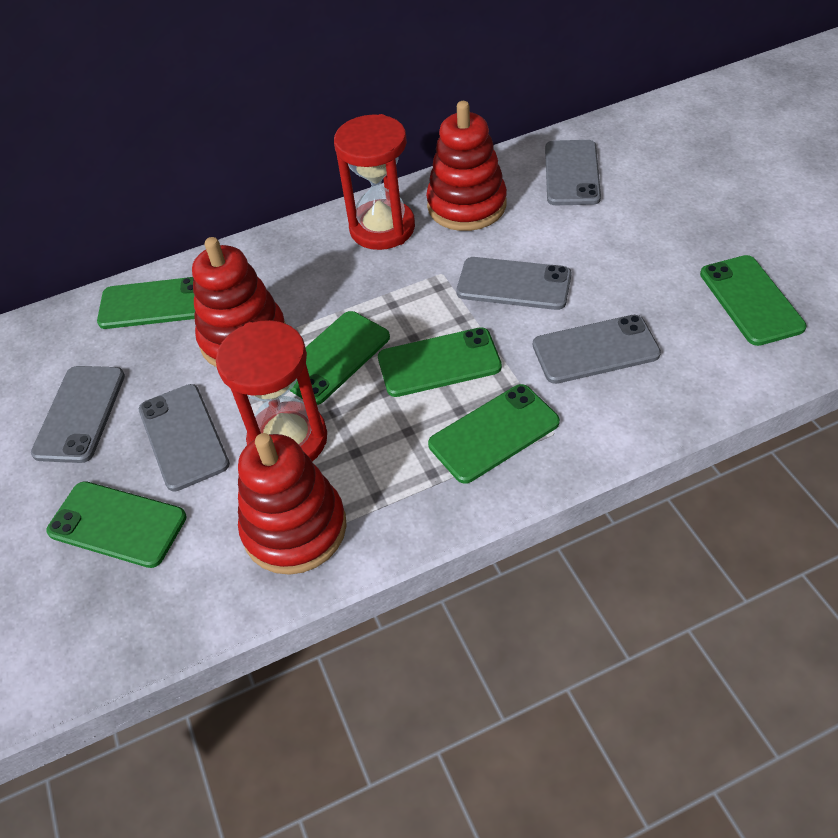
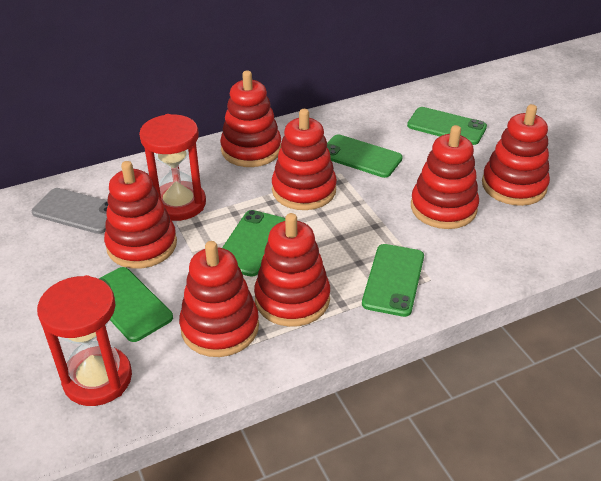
green phone: 6 -> 5
grey phone: 5 -> 1
red stacking toy: 3 -> 7

